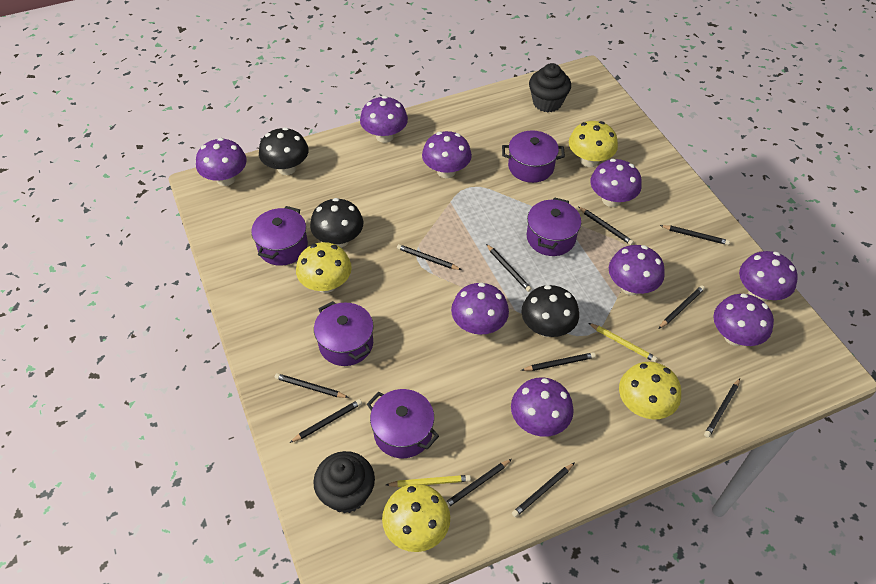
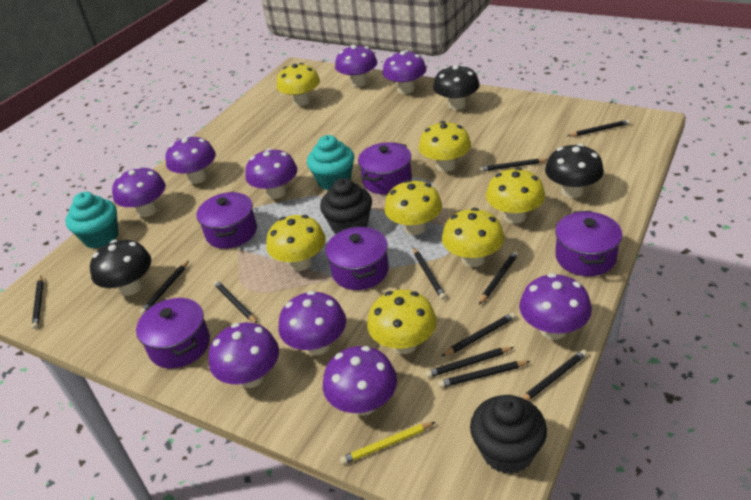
turquoise cupcake: 0 -> 2
yellow mushroom: 4 -> 7
yellow pencil: 2 -> 1

